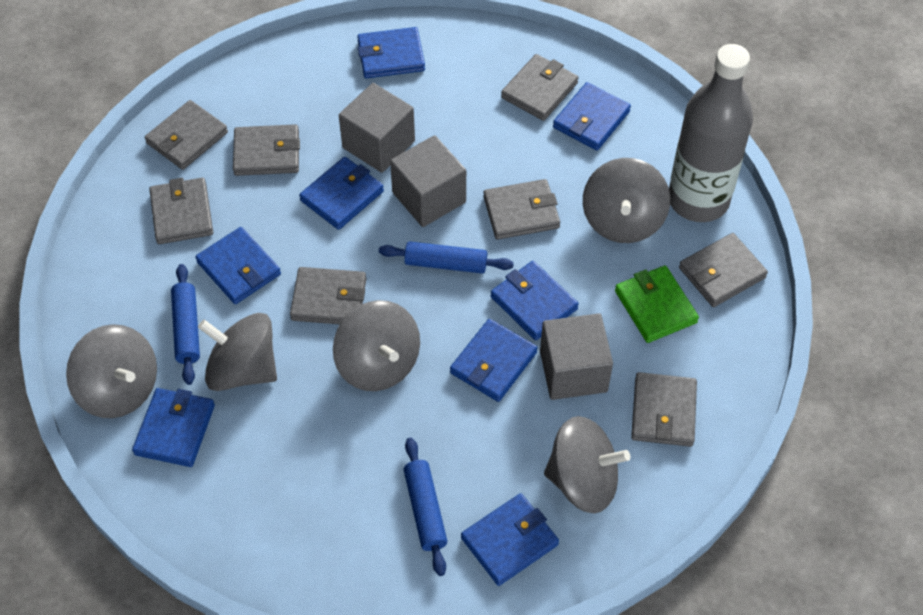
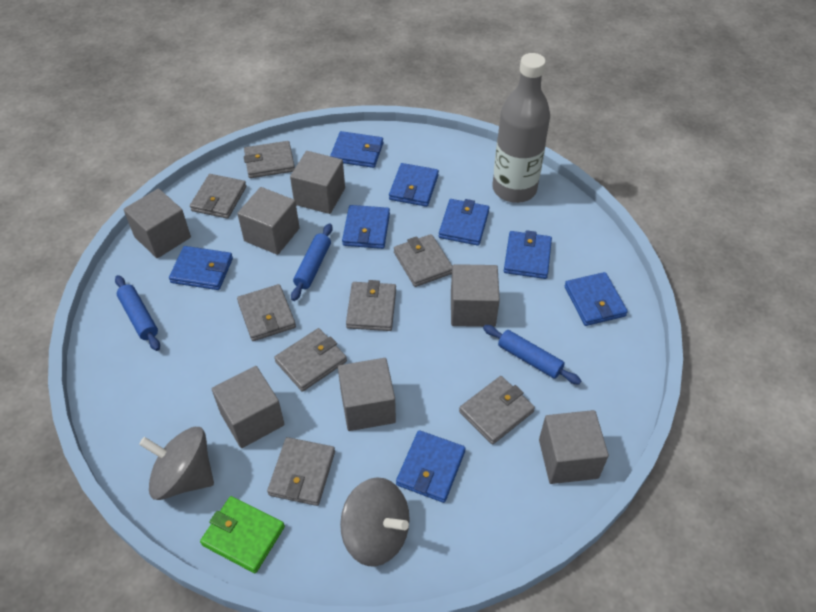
grey cube: 3 -> 7
grey spinning top: 5 -> 2

